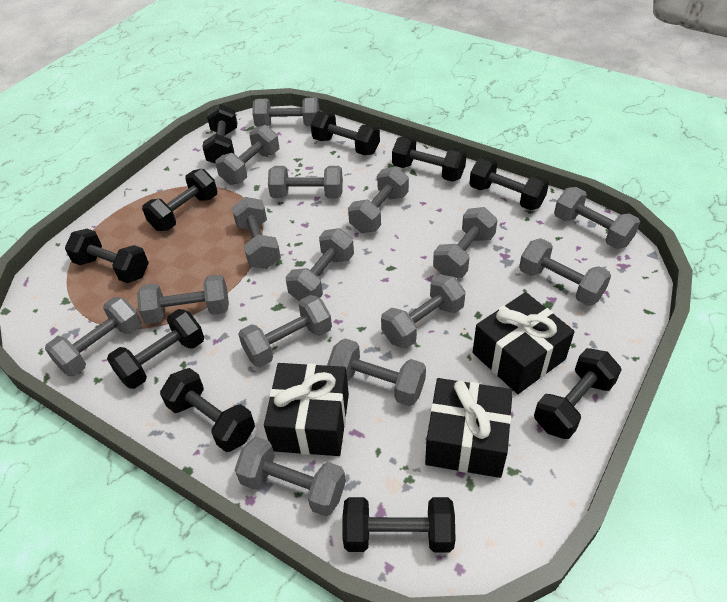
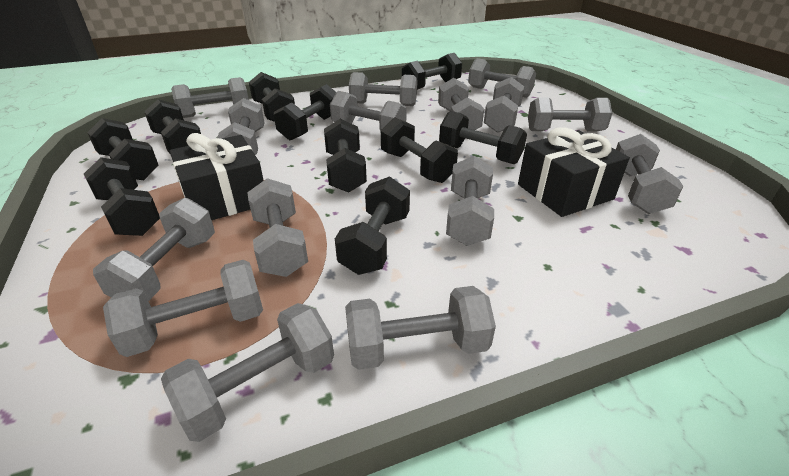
black gift: 3 -> 2

